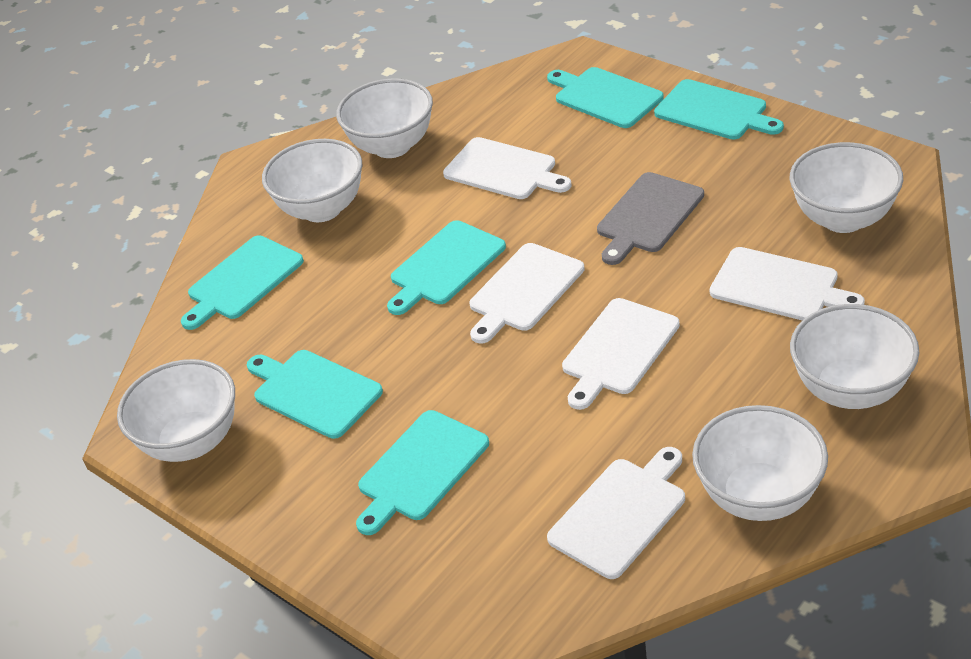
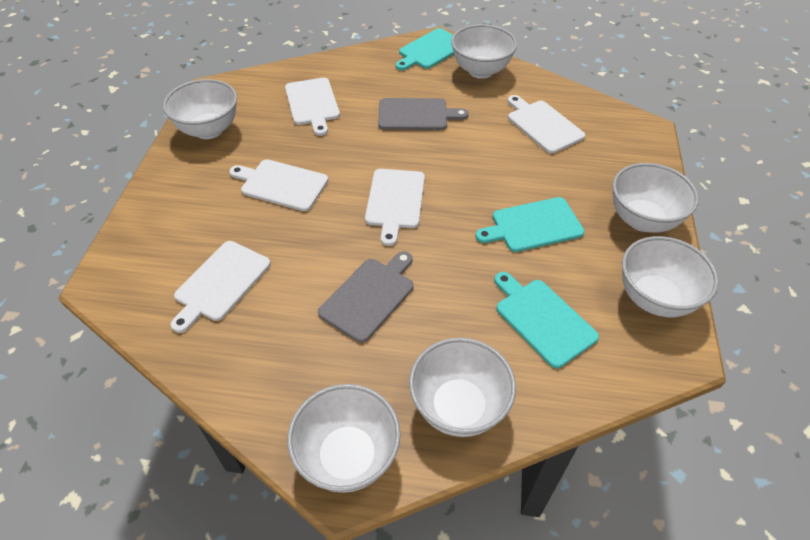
grey cutting board: 1 -> 2
turquoise cutting board: 6 -> 3

